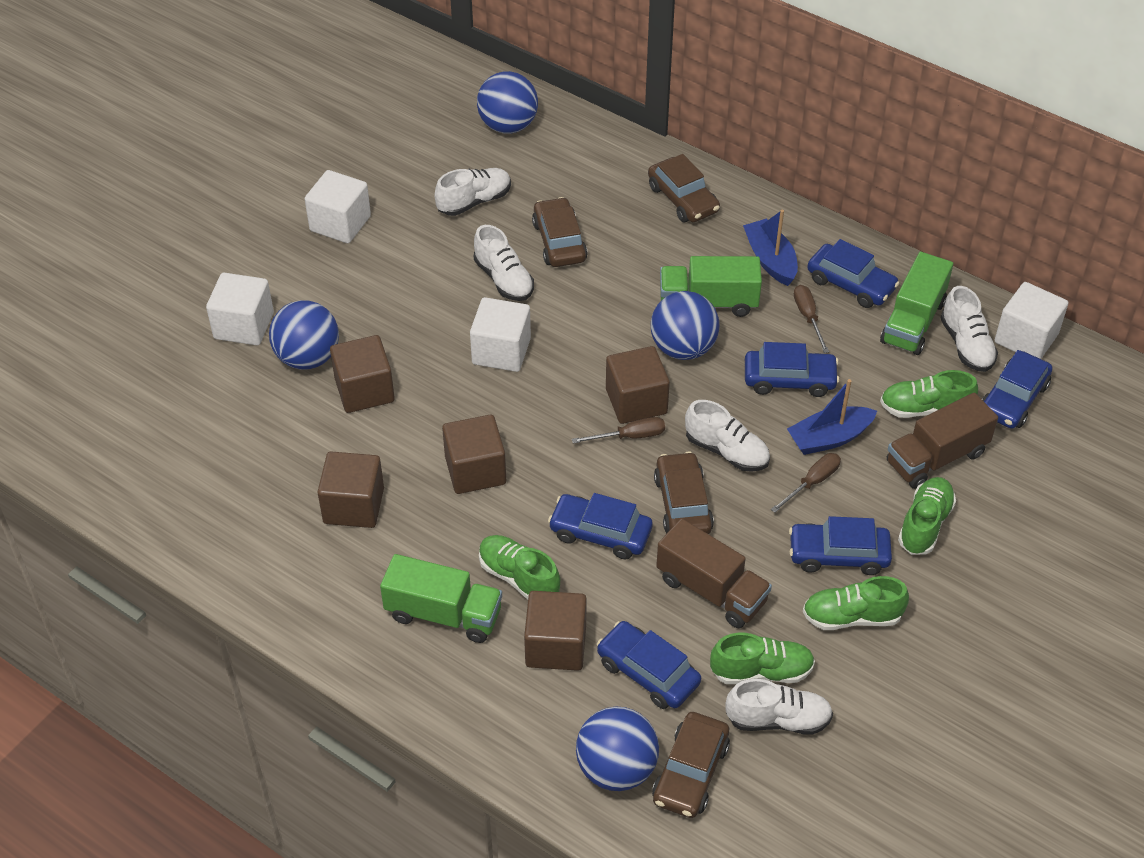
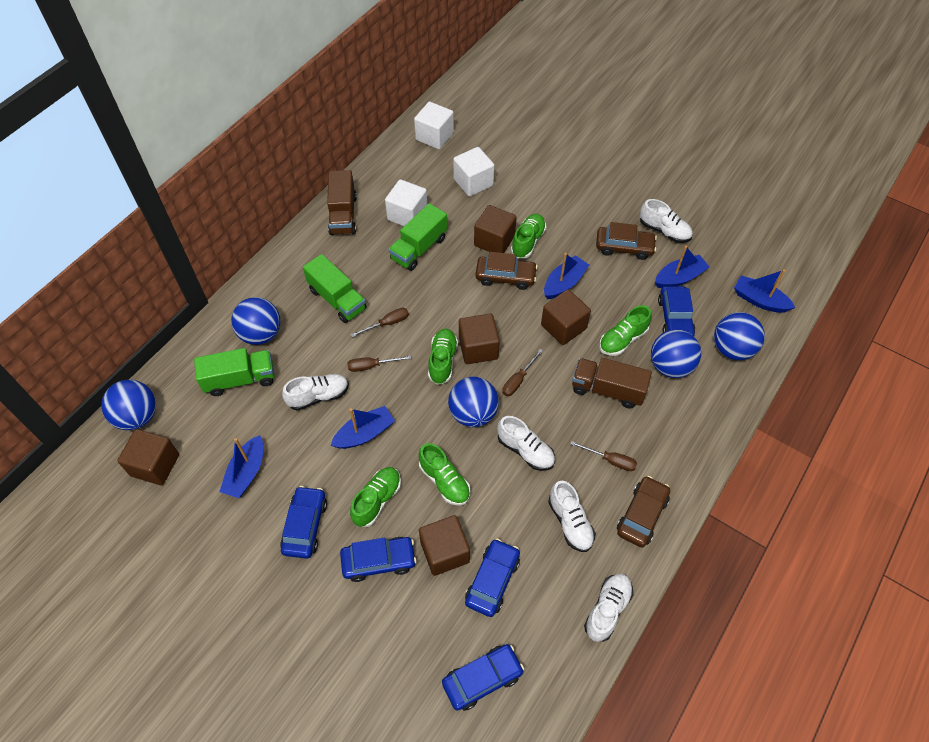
blue ball: 4 -> 5
blue boat: 2 -> 5
blue car: 6 -> 5
brown car: 4 -> 3
brown screwdriver: 3 -> 4
white cube: 4 -> 3

